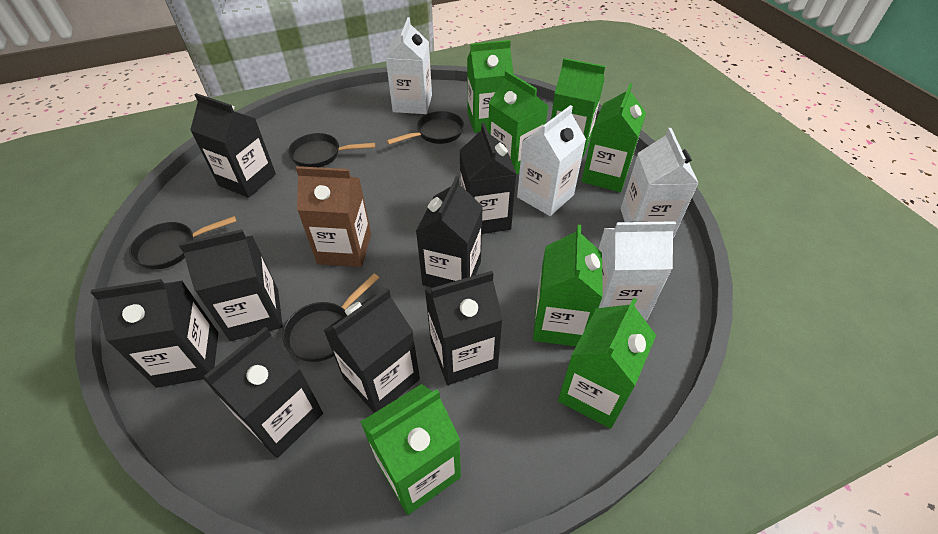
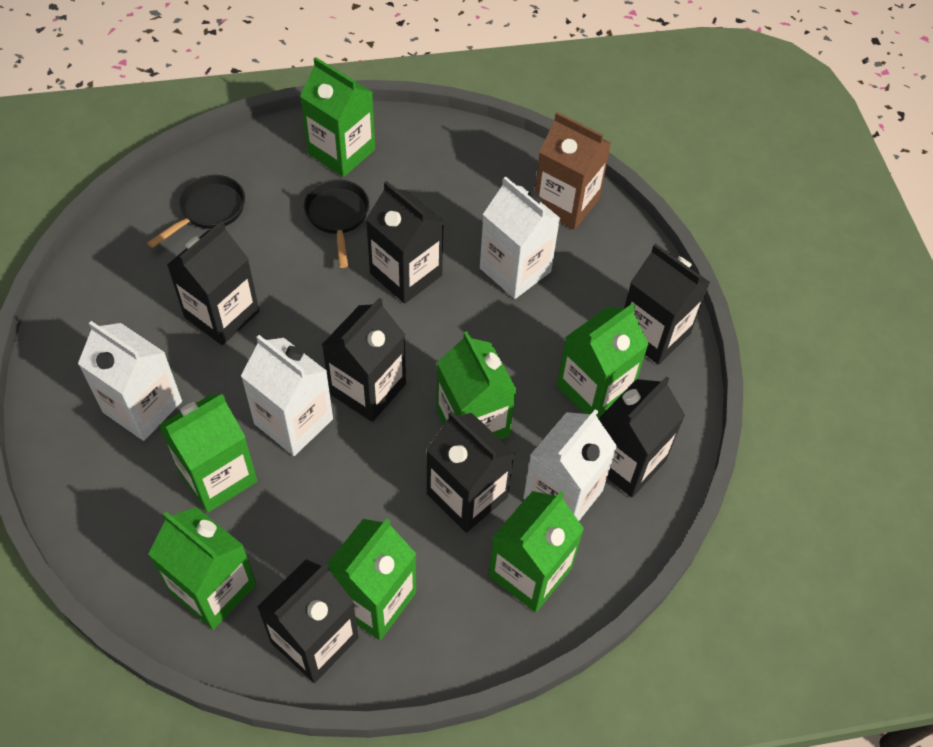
black carton: 8 -> 7
black pan: 4 -> 2

